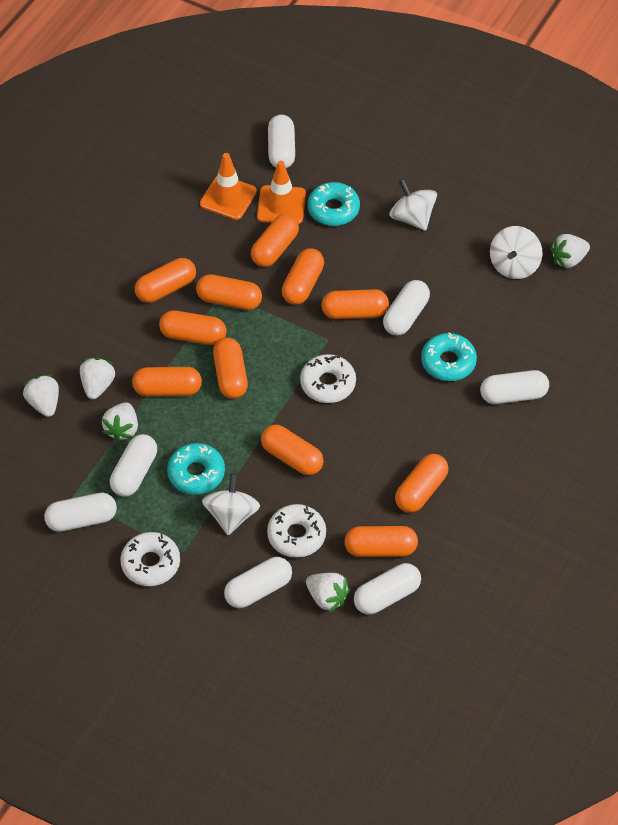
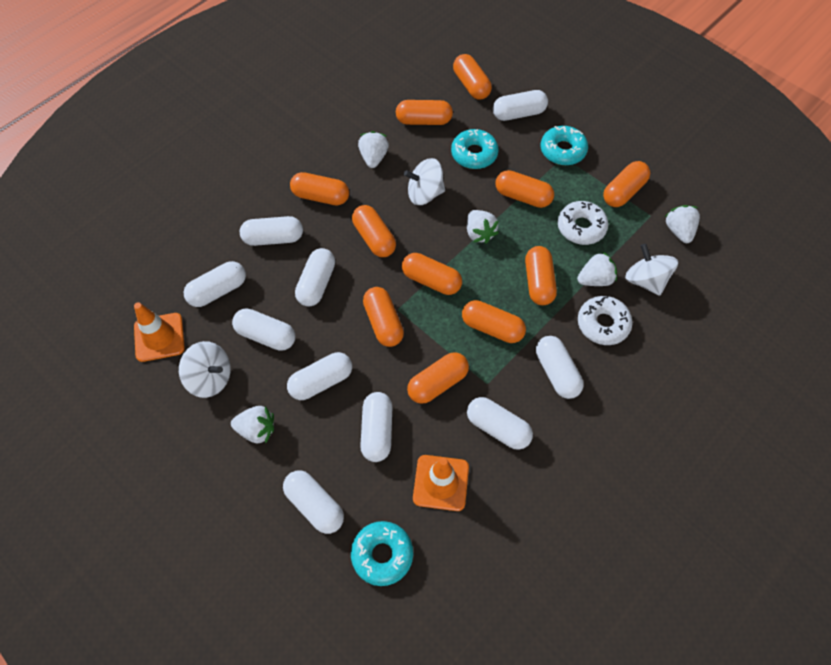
white capsule: 7 -> 10
white donut: 3 -> 2

